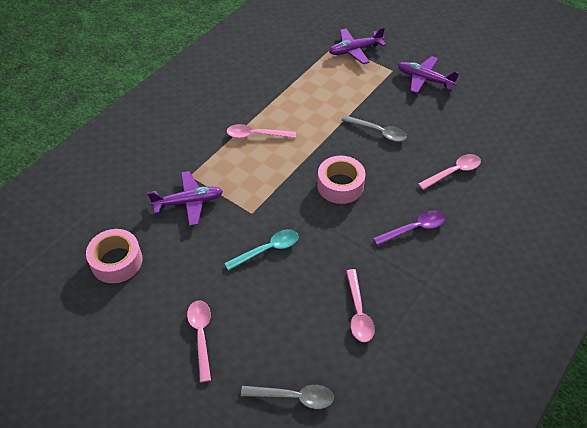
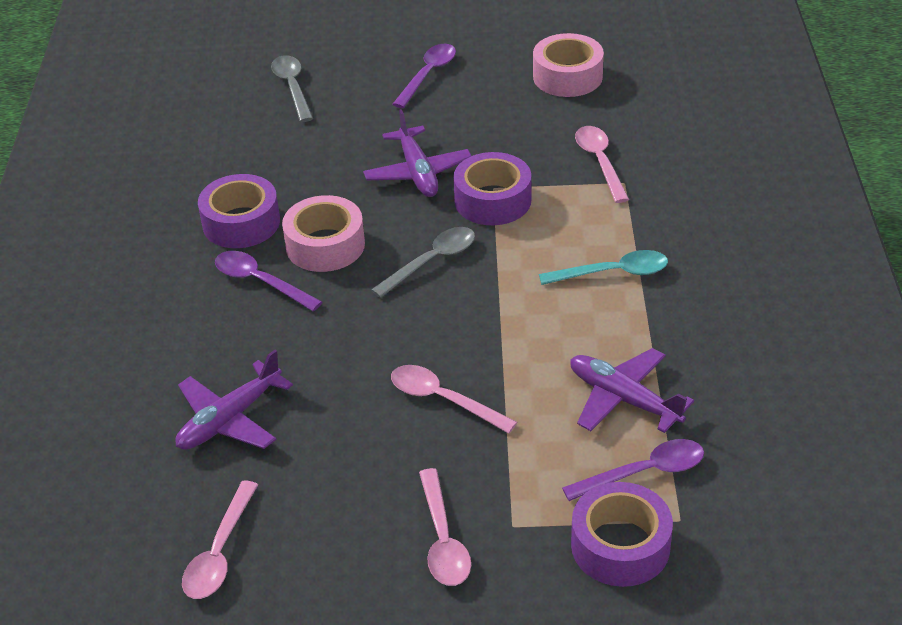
purple spoon: 1 -> 3
purple tape: 0 -> 3

